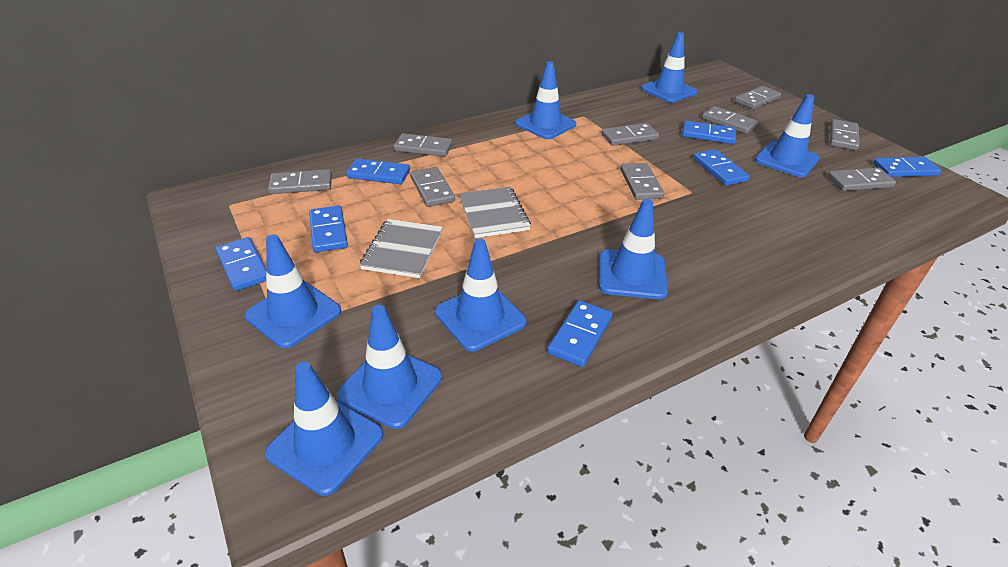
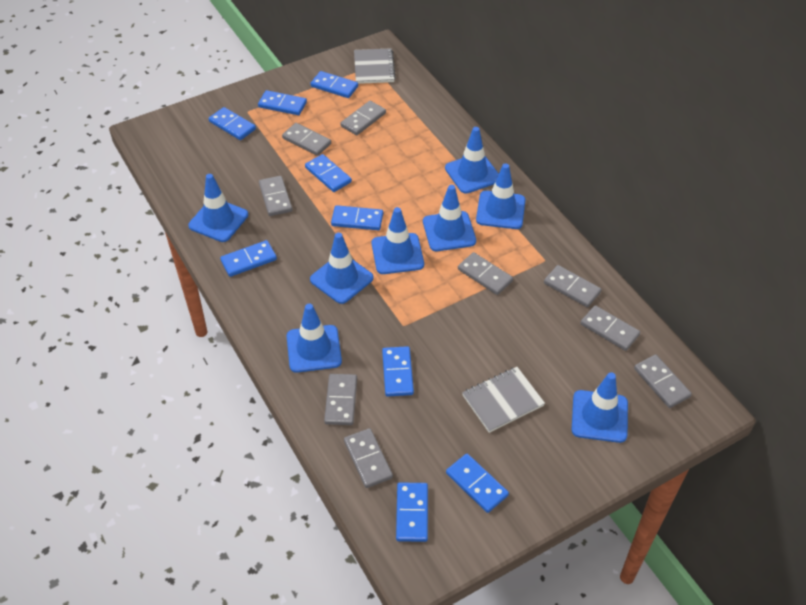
blue domino: 7 -> 9

